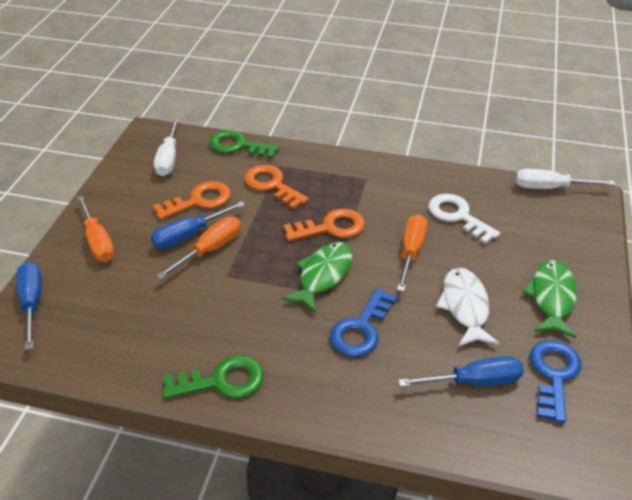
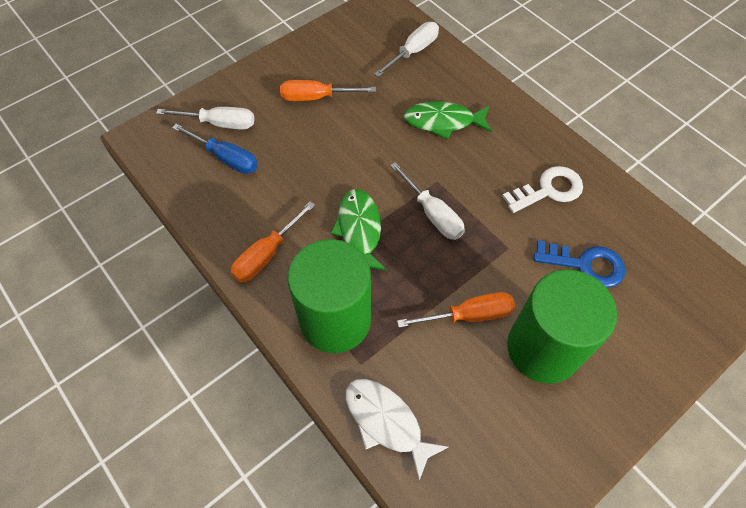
blue key: 2 -> 1
blue screwdriver: 3 -> 1
green cylinder: 0 -> 2
green key: 2 -> 0
orange key: 3 -> 0
white screwdriver: 2 -> 3

